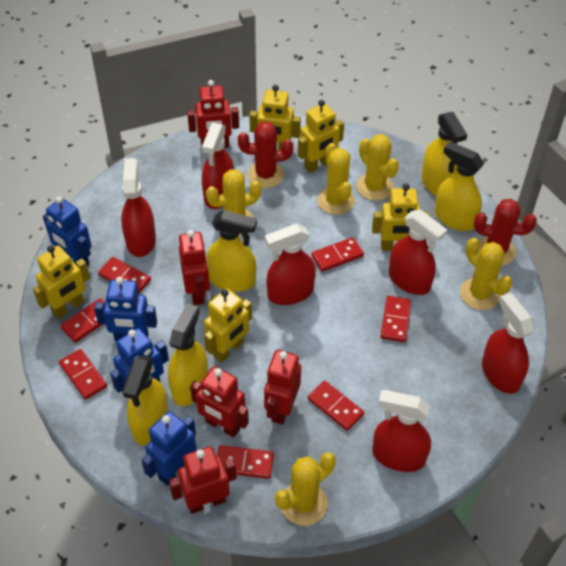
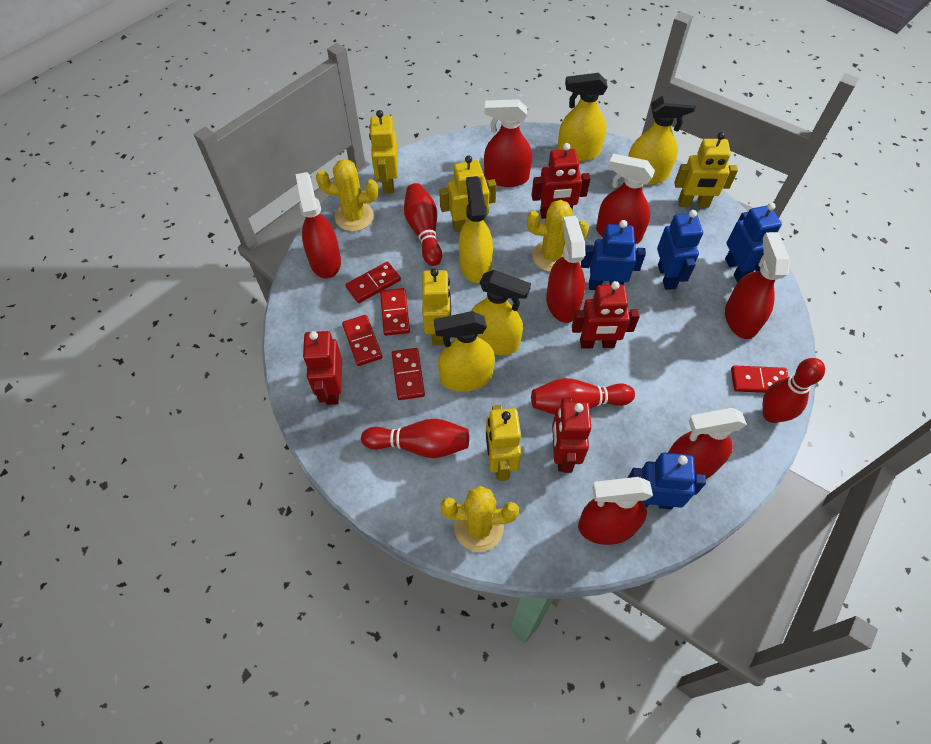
red bowling pin: 0 -> 4
red cactus: 2 -> 0
red domino: 7 -> 5
red robot: 5 -> 4
red spray bottle: 6 -> 7
yellow cactus: 5 -> 3

